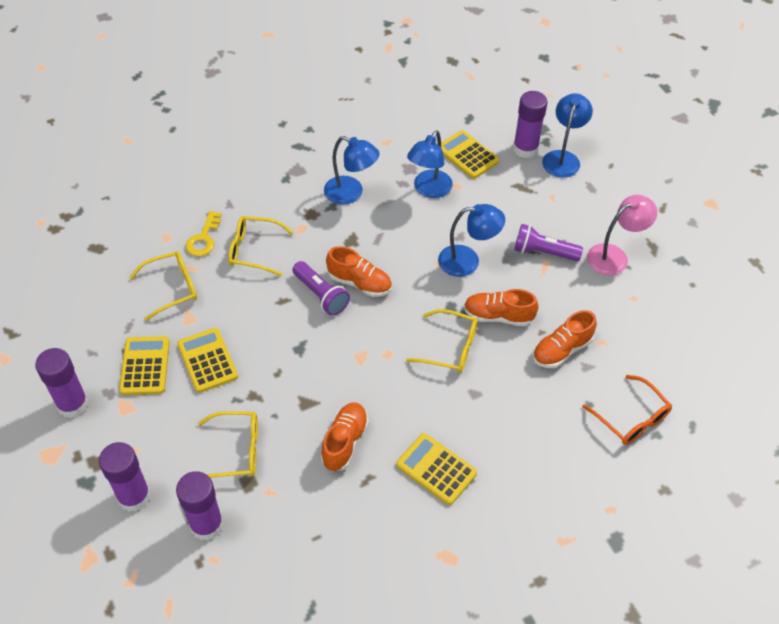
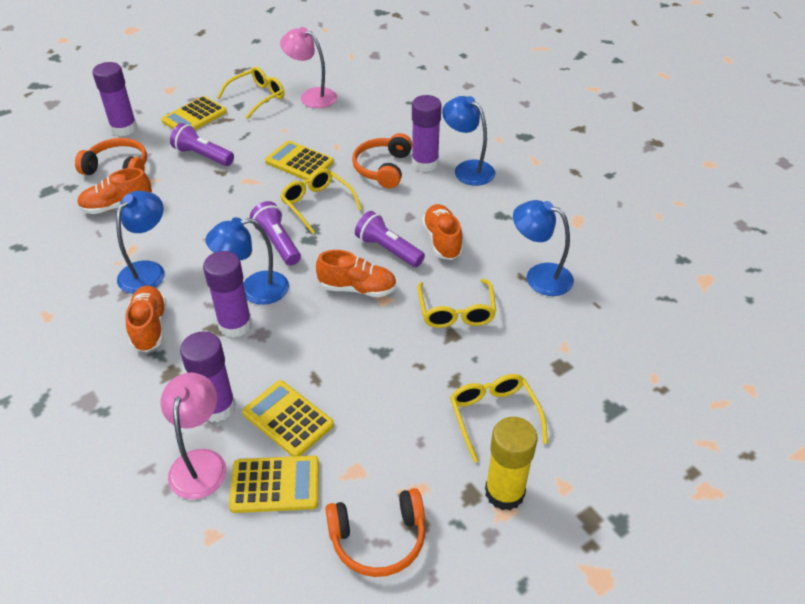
orange glasses: 1 -> 0
orange headphones: 0 -> 3
pink lamp: 1 -> 2
purple flashlight: 2 -> 3
yellow glue stick: 0 -> 1
yellow key: 1 -> 0

